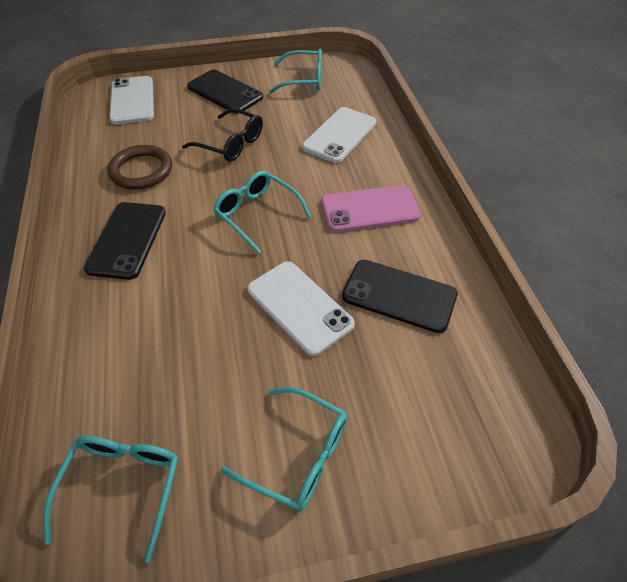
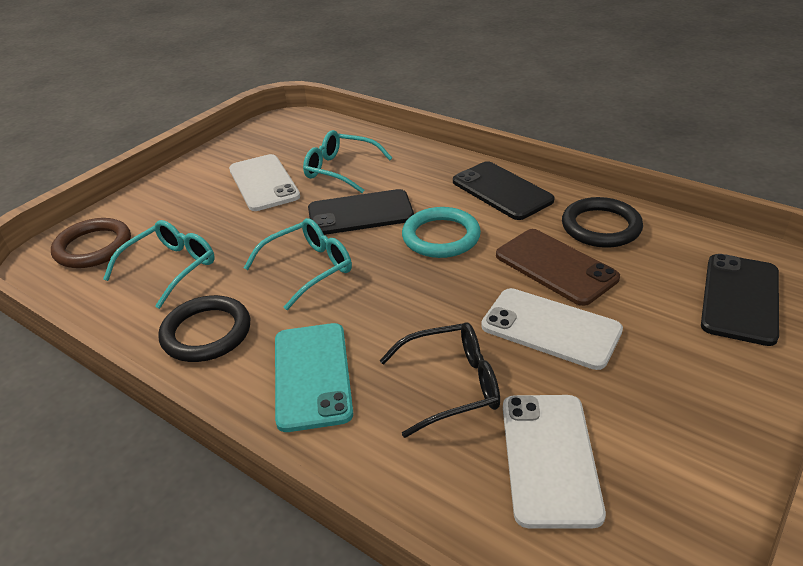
black ring: 0 -> 2
brown phone: 0 -> 1
pink phone: 1 -> 0
turquoise glasses: 4 -> 3
turquoise phone: 0 -> 1
turquoise ring: 0 -> 1

